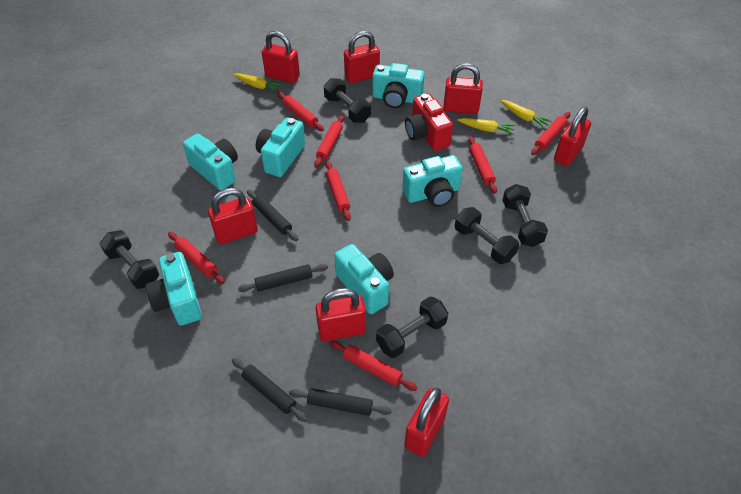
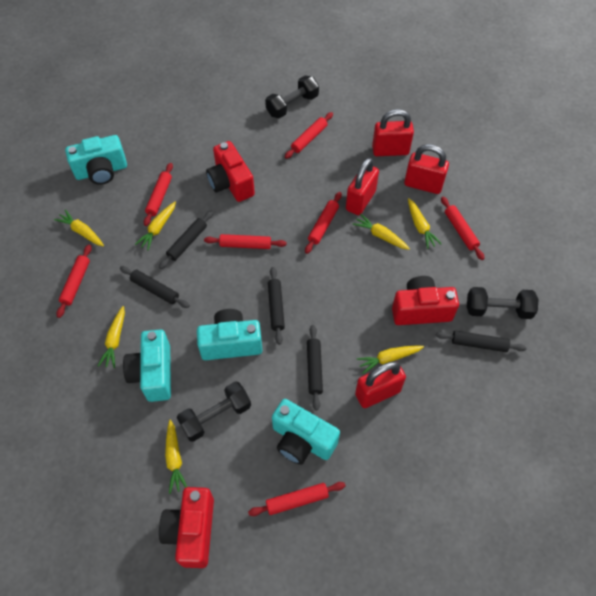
black dumbbell: 5 -> 3
black rolling pin: 4 -> 5
red camera: 1 -> 3
red padlock: 7 -> 4
turquoise camera: 6 -> 4
yellow carrot: 3 -> 7

